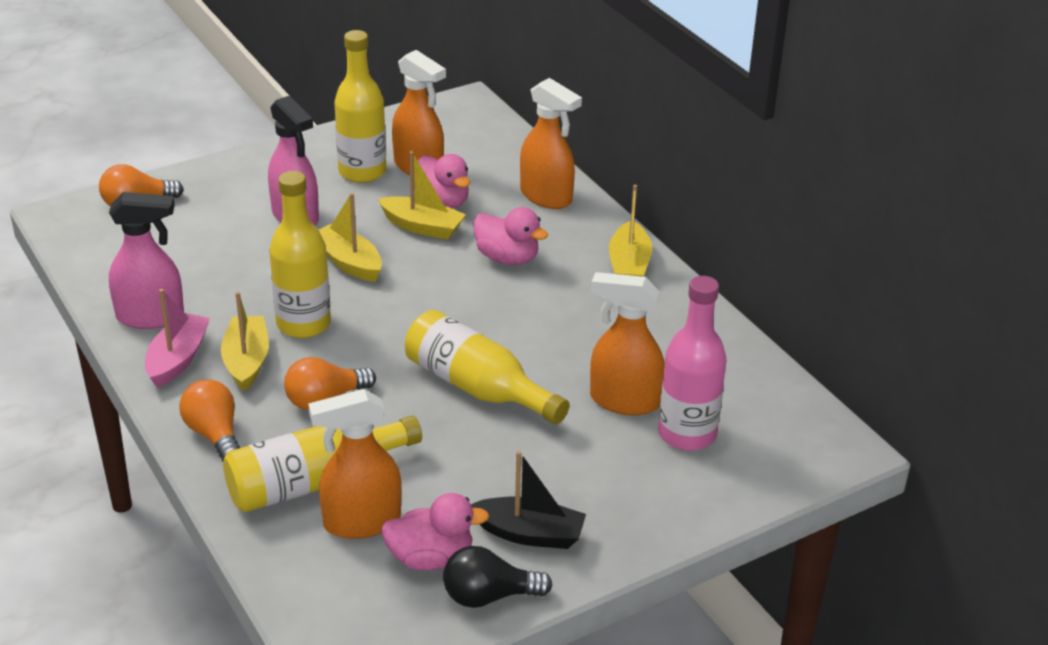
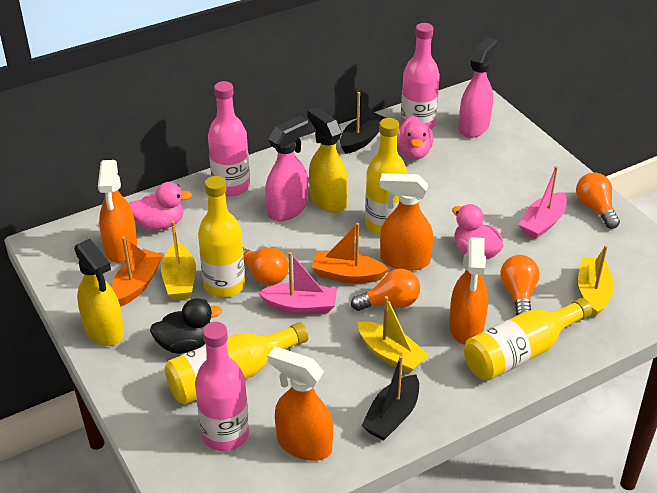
black boat: 1 -> 2
black duck: 0 -> 1
black light bulb: 1 -> 0
orange boat: 0 -> 2
orange light bulb: 3 -> 4
pink boat: 1 -> 2
pink bottle: 1 -> 3
yellow boat: 4 -> 3
yellow spray bottle: 0 -> 2

